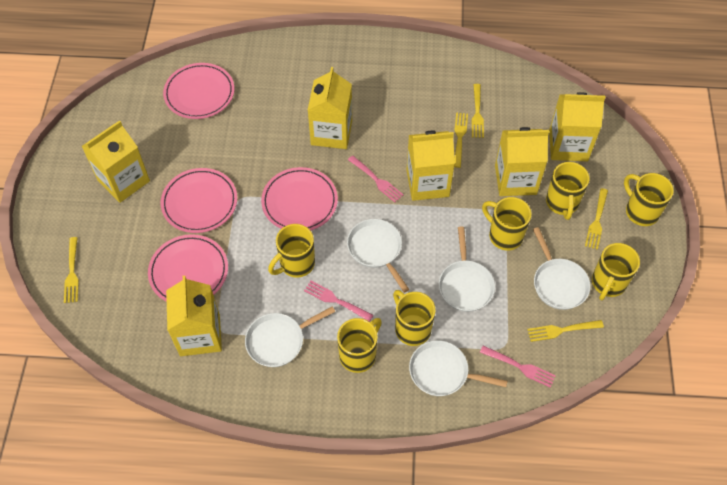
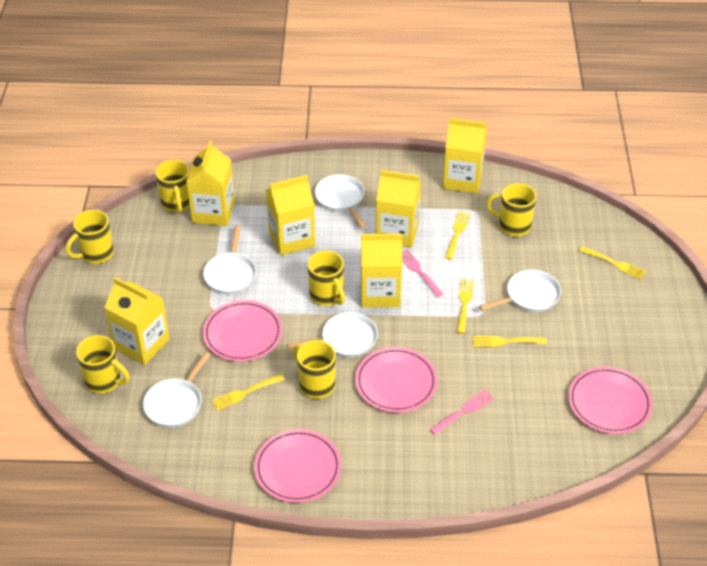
pink fork: 3 -> 2
yellow mug: 7 -> 6

